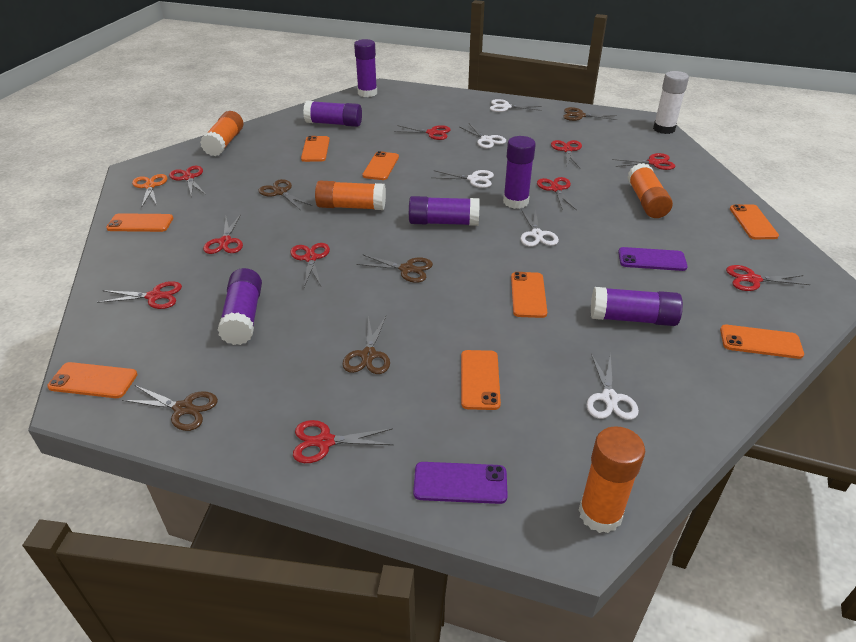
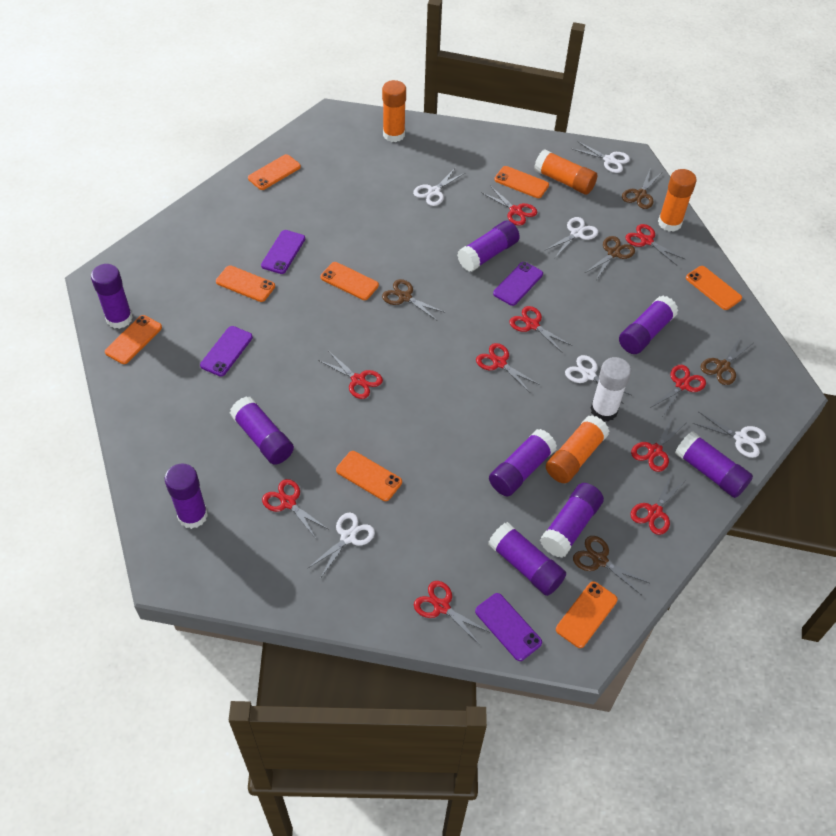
orange scissors: 1 -> 0
purple glue stick: 6 -> 9
purple phone: 2 -> 4
white scissors: 5 -> 6

